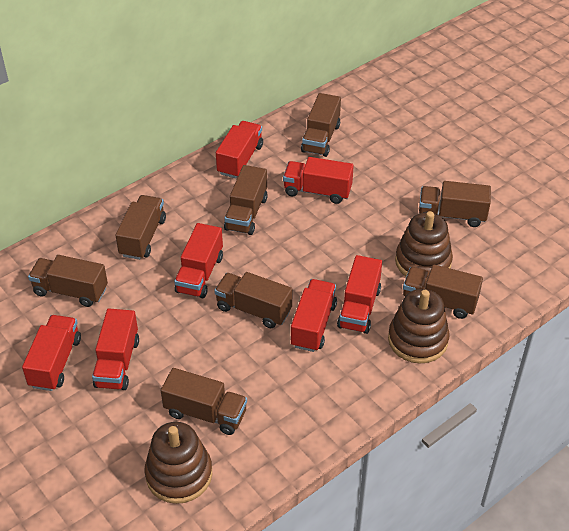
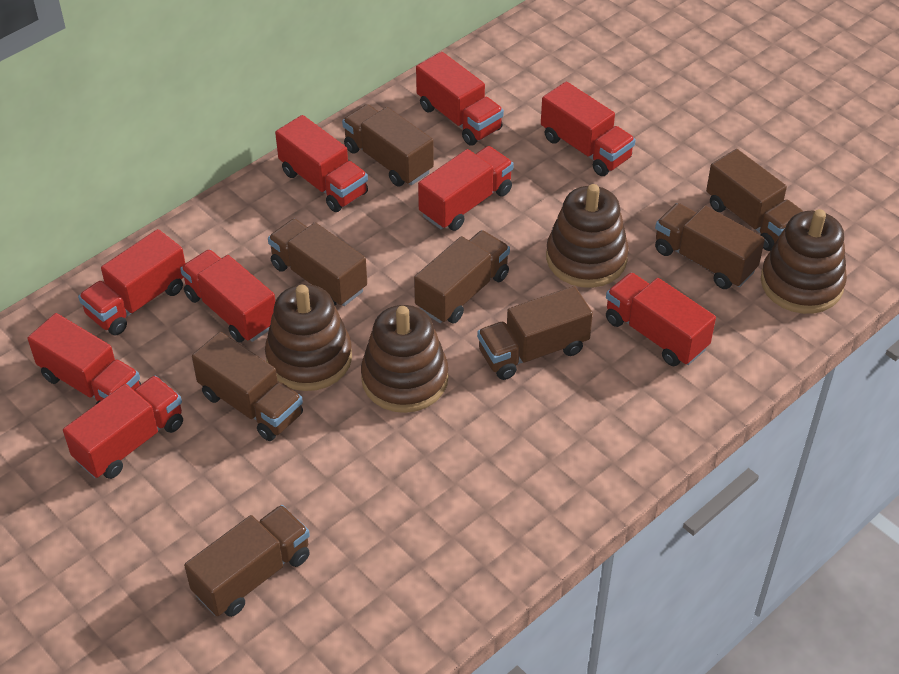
brown stacking toy: 3 -> 4
red truck: 7 -> 9

